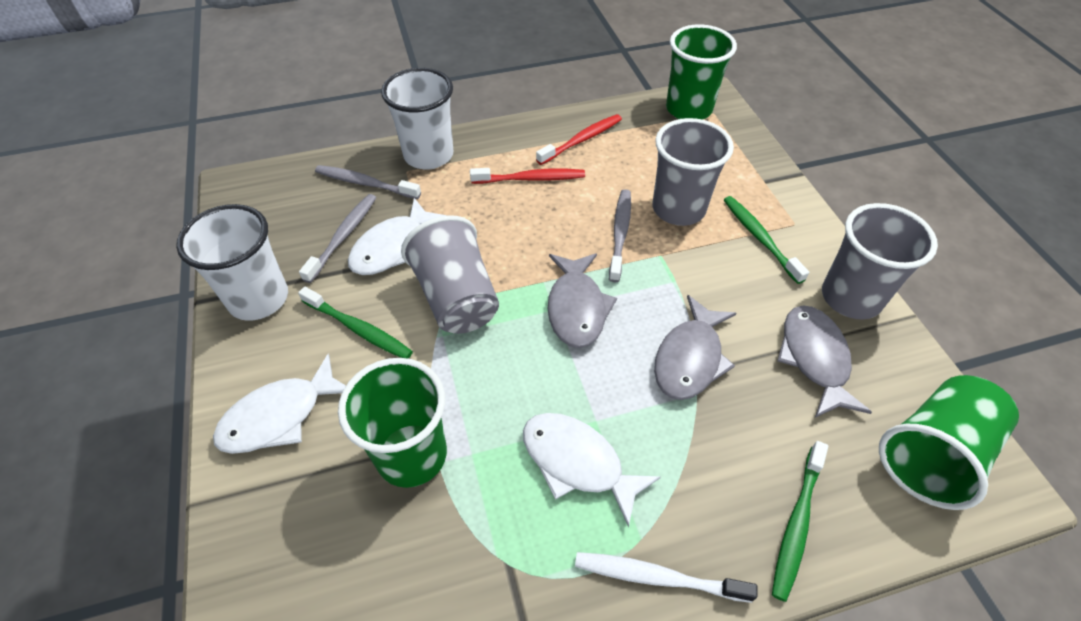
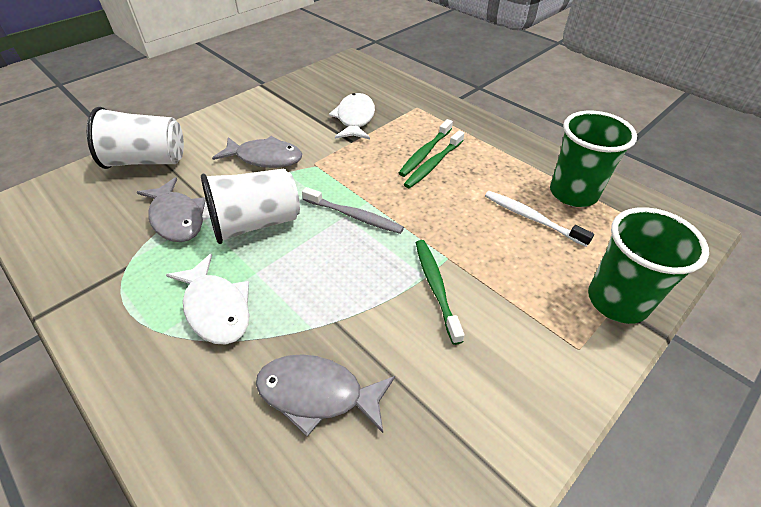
green cup: 3 -> 2
grey cup: 3 -> 0
grey toothbrush: 3 -> 1
red toothbrush: 2 -> 0
white fish: 3 -> 2

